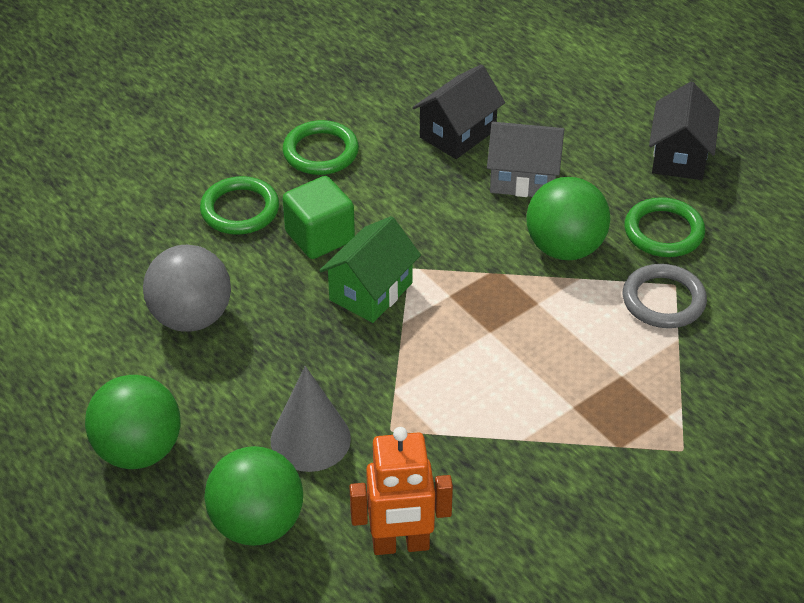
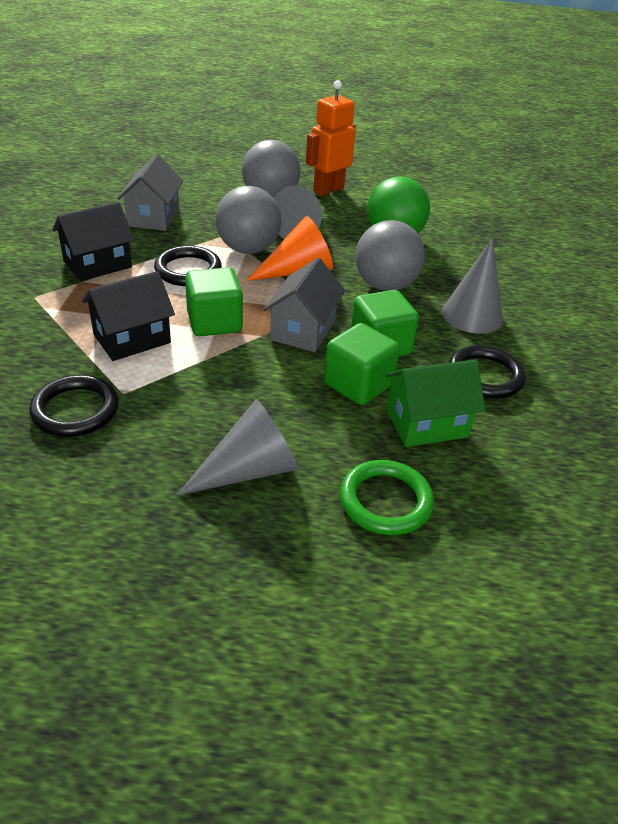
black ring: 0 -> 3
green ball: 3 -> 1
green cube: 1 -> 3
green ring: 3 -> 1
grey ball: 1 -> 3
grey cone: 1 -> 3
grey house: 1 -> 2
grey ring: 1 -> 0
orange cone: 0 -> 1

